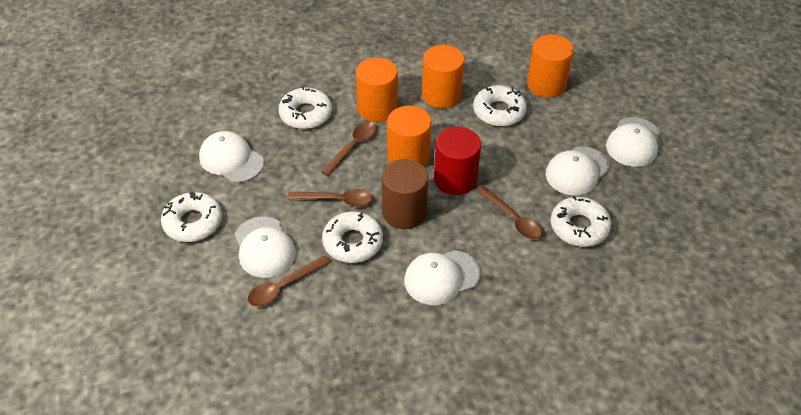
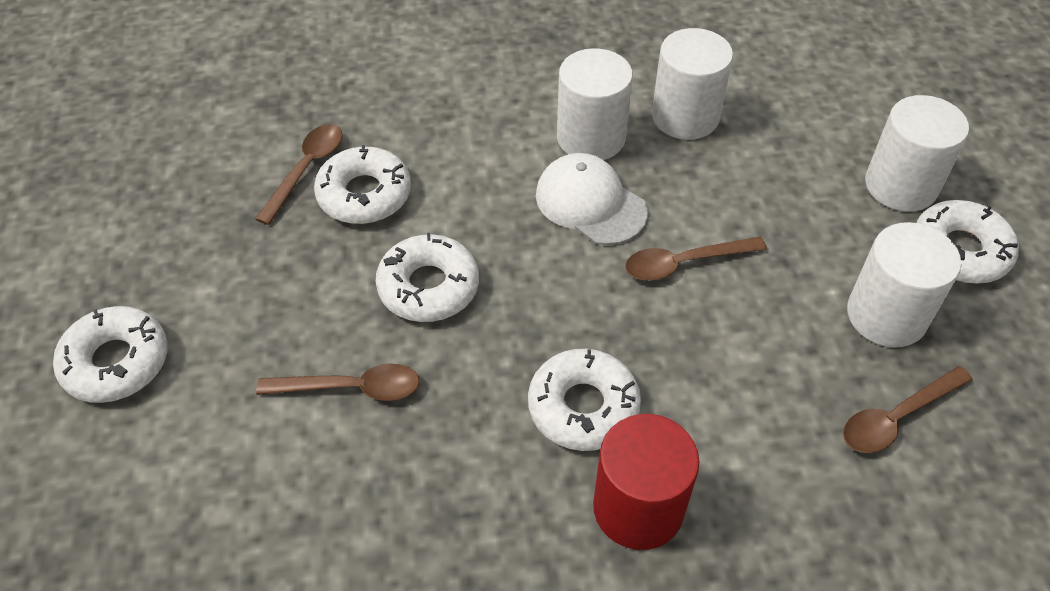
brown cylinder: 1 -> 0
orange cylinder: 4 -> 0
white cap: 5 -> 1
white cylinder: 0 -> 4

